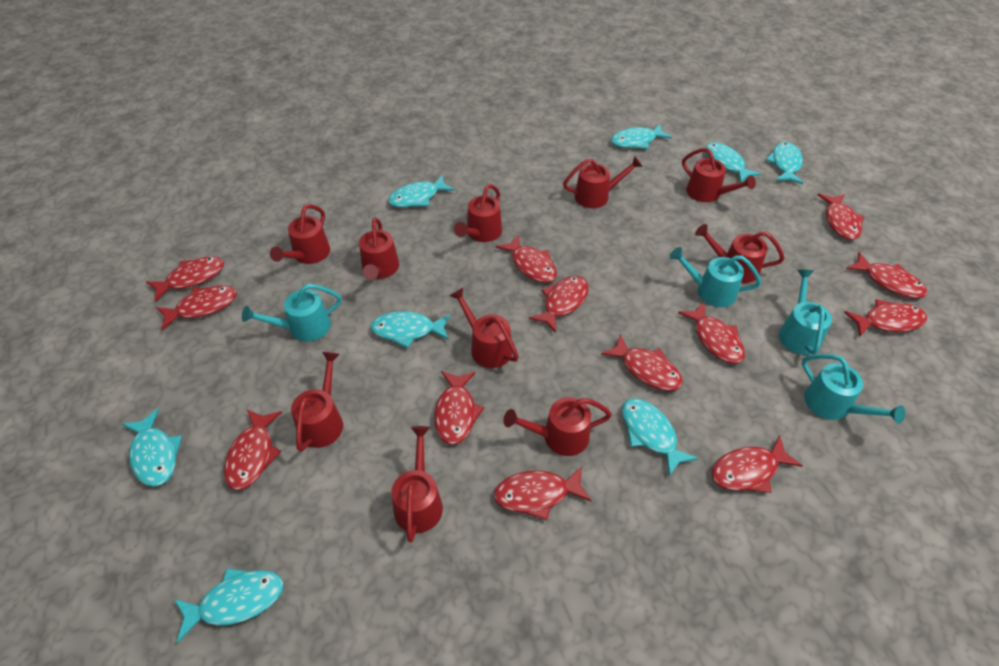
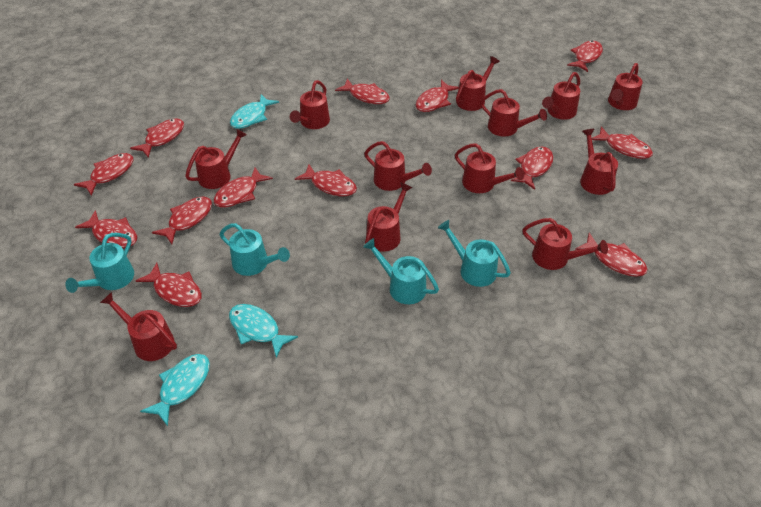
red watering can: 10 -> 12
turquoise fish: 8 -> 3

